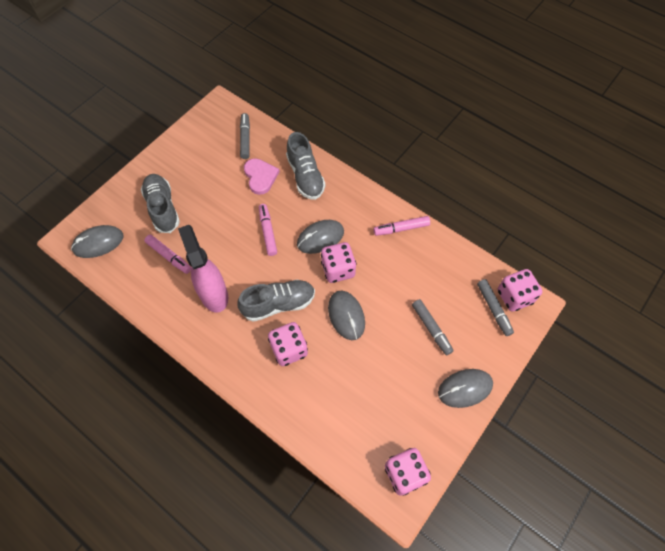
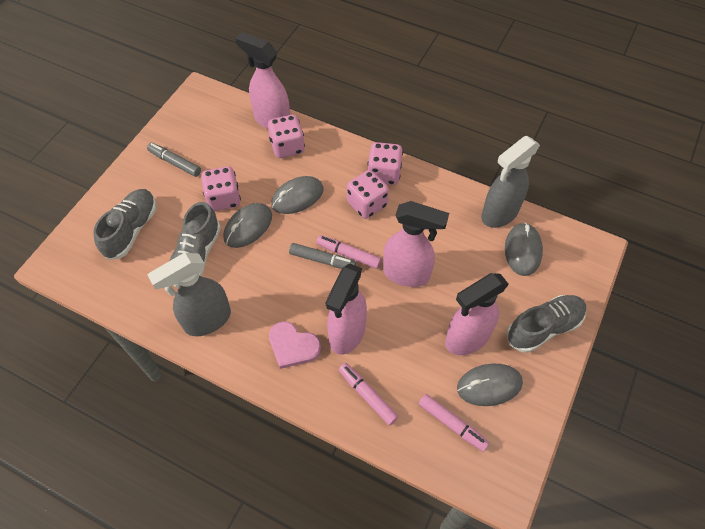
grey marker: 3 -> 2
grey spray bottle: 0 -> 2
pink spray bottle: 1 -> 4

